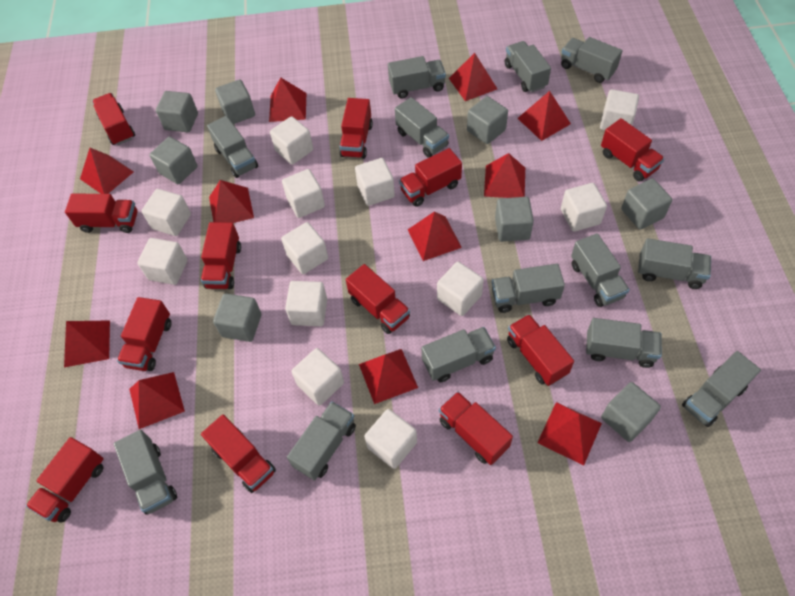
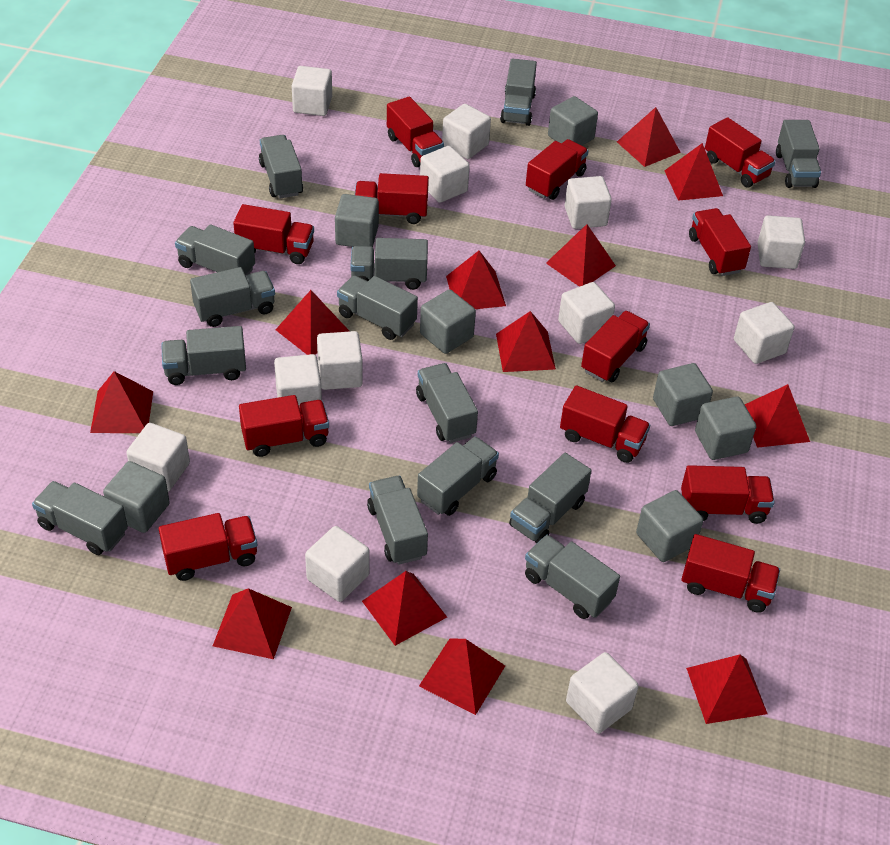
grey cube: 8 -> 7
grey truck: 13 -> 14
red pyramid: 11 -> 12

